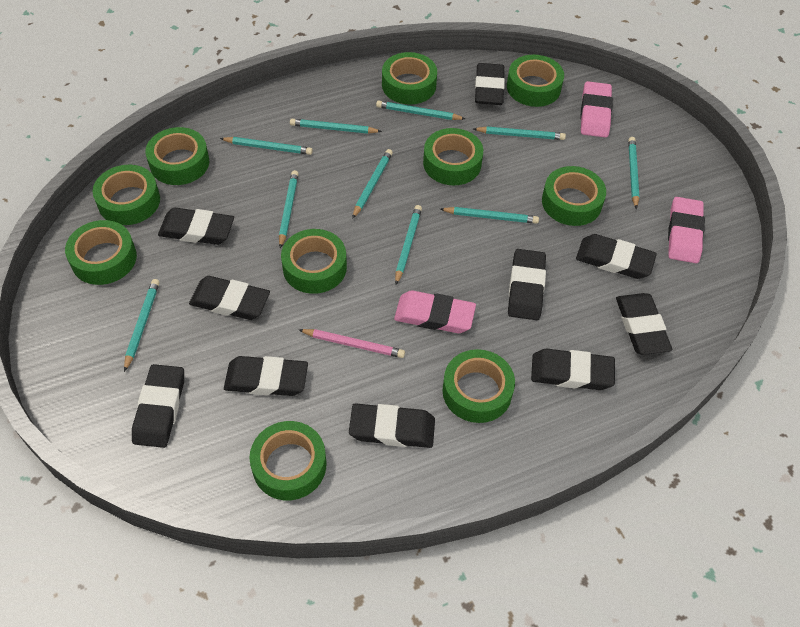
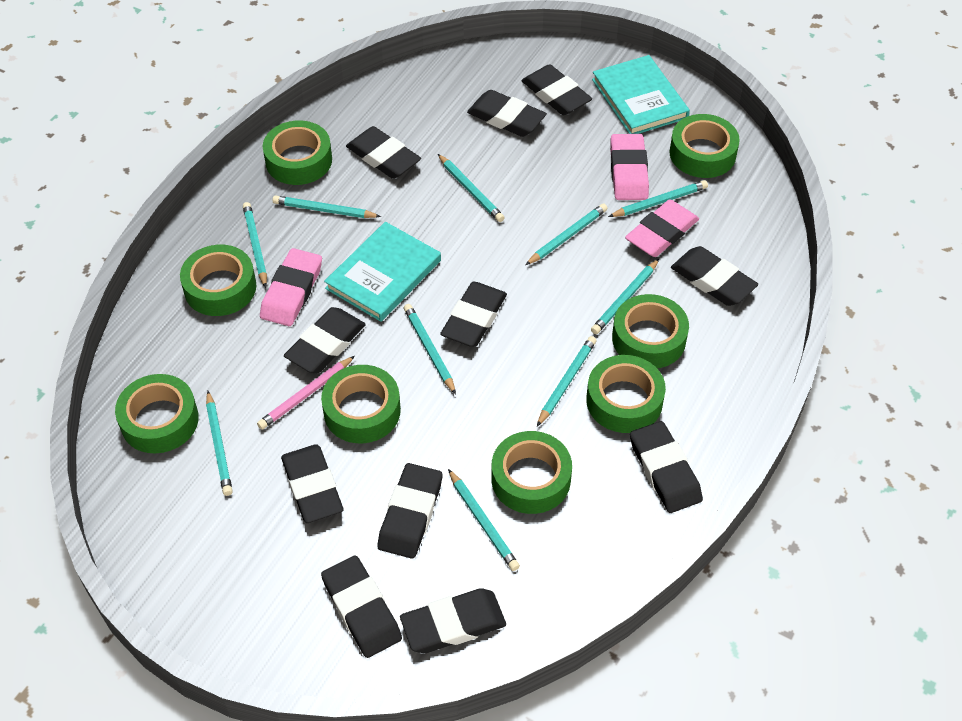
black eraser: 10 -> 11
green tape: 10 -> 8
turquoise book: 0 -> 2

